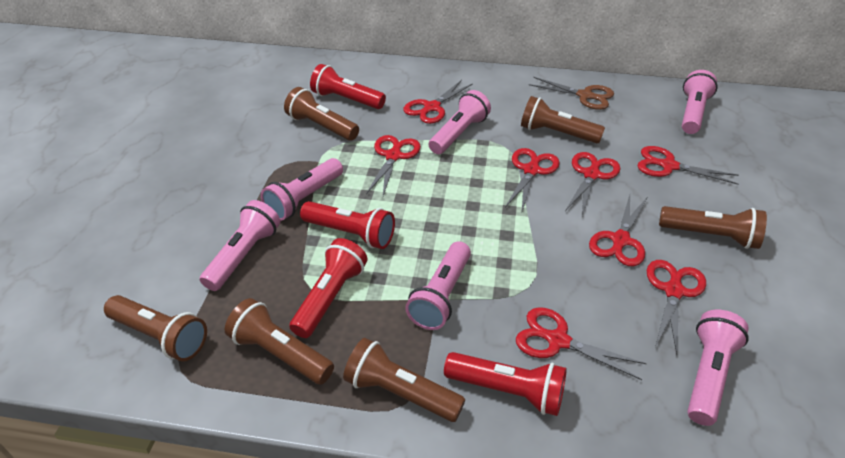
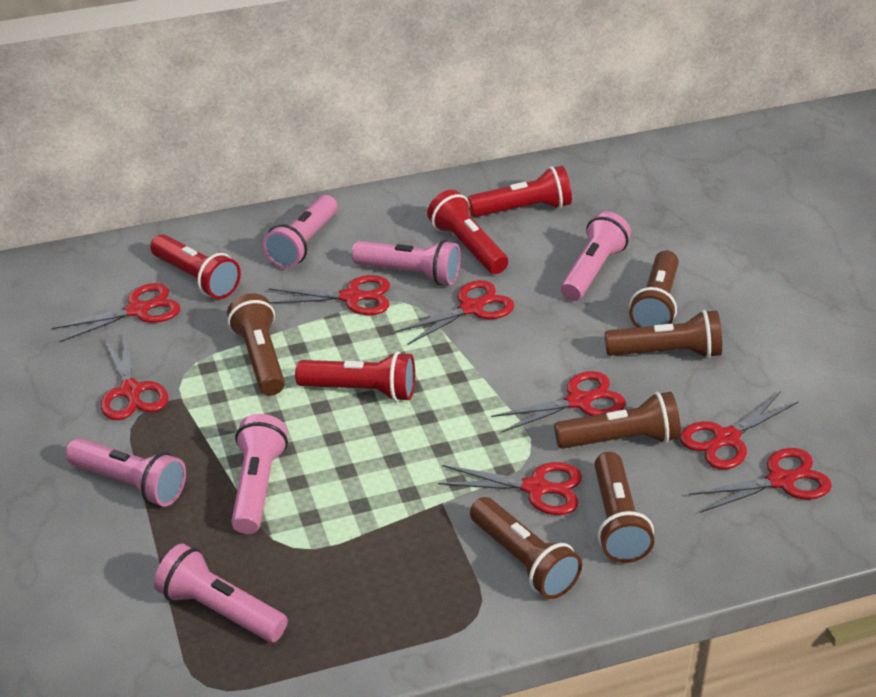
brown scissors: 1 -> 0

